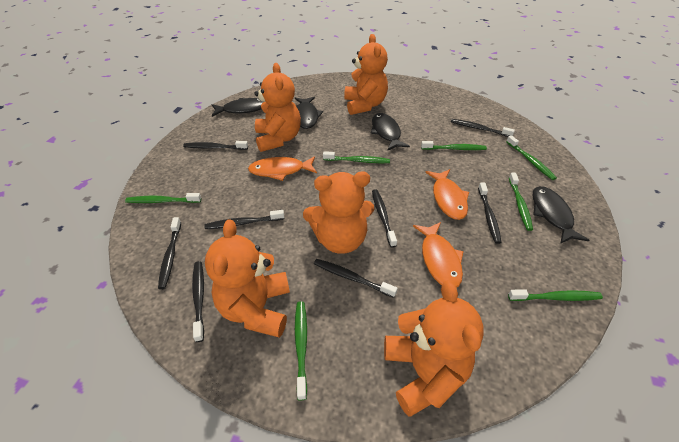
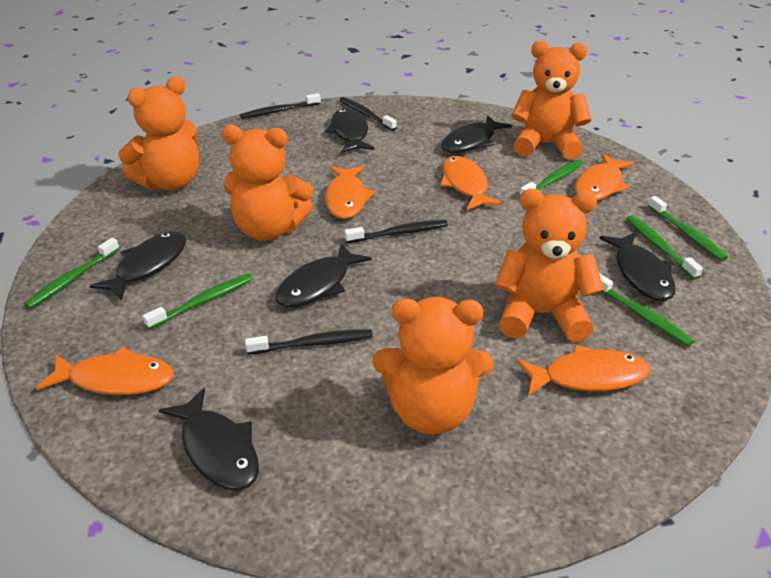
black fish: 4 -> 6
black toothbrush: 8 -> 4
green toothbrush: 7 -> 6
orange fish: 3 -> 5

